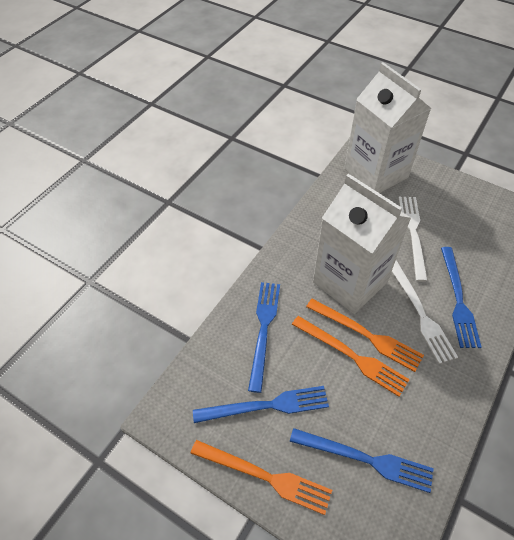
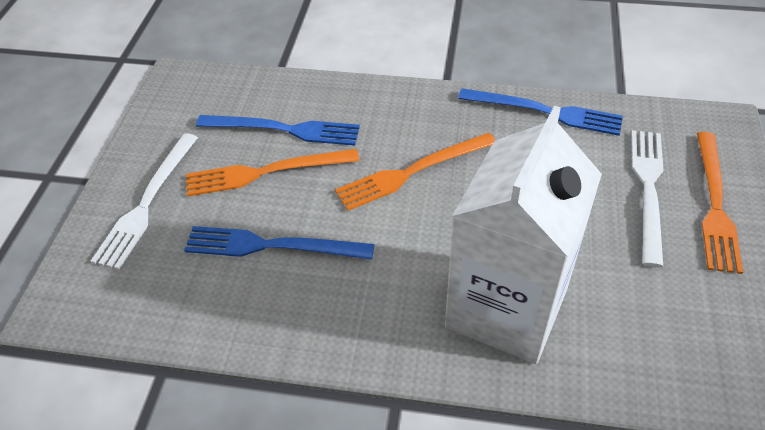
blue fork: 4 -> 3
white carton: 2 -> 1

